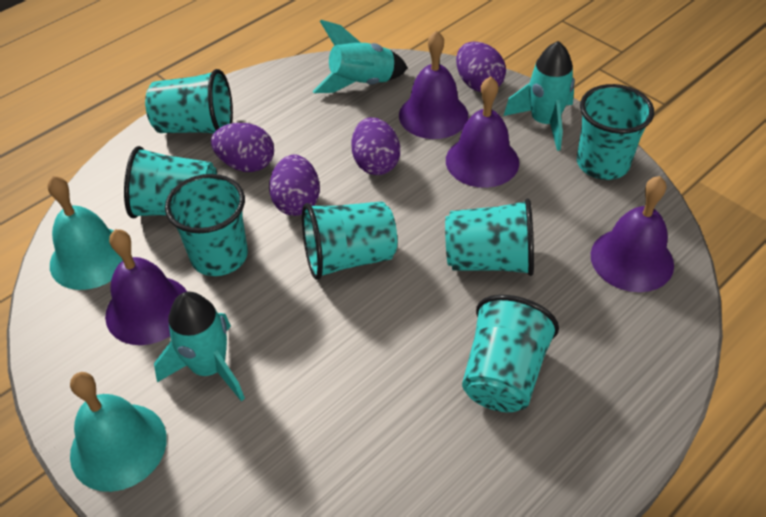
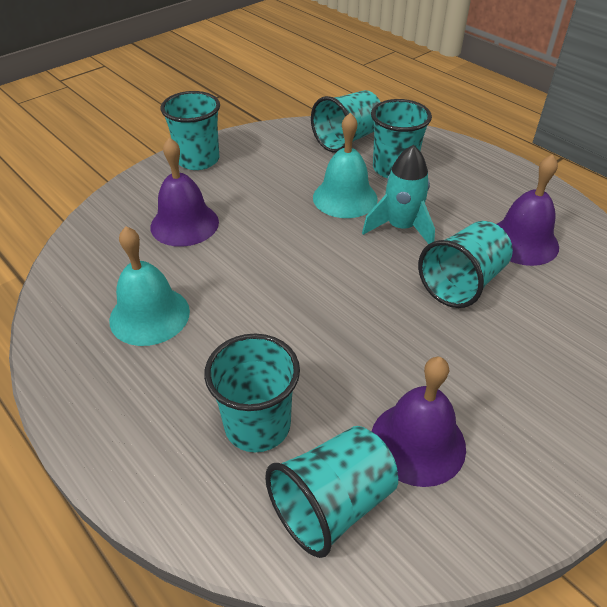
purple bell: 4 -> 3
purple egg: 4 -> 0
turquoise cup: 7 -> 6
turquoise rocket: 3 -> 1

